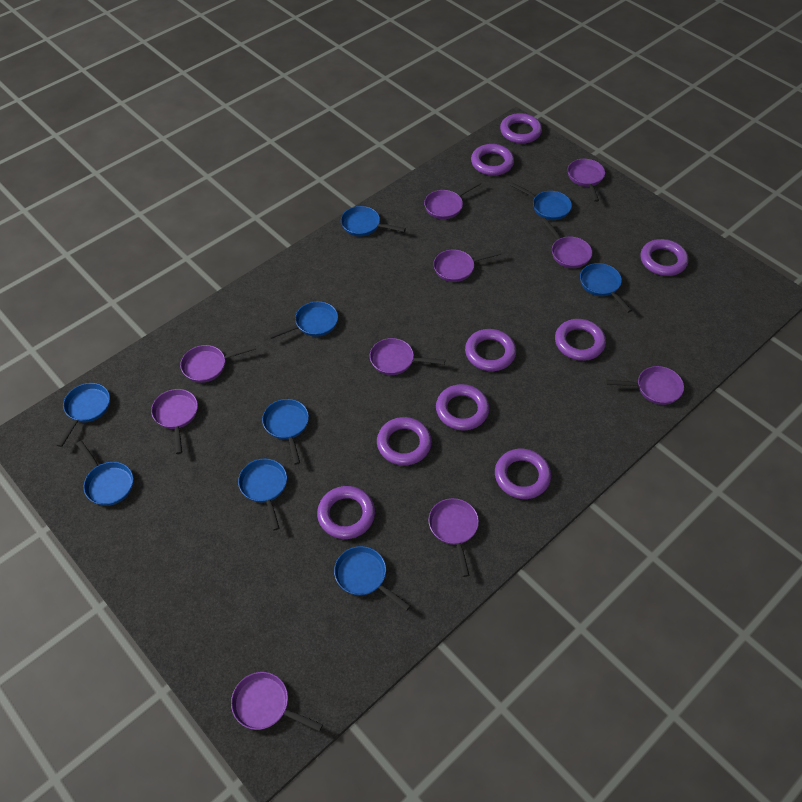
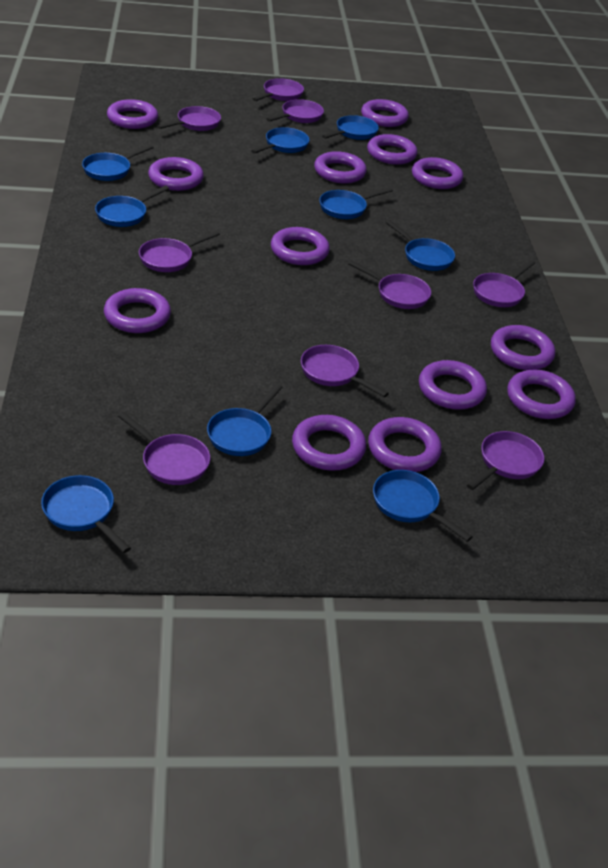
purple pan: 10 -> 9
purple ring: 9 -> 13

